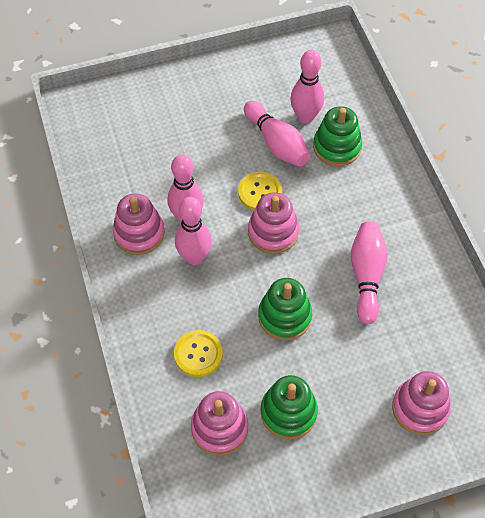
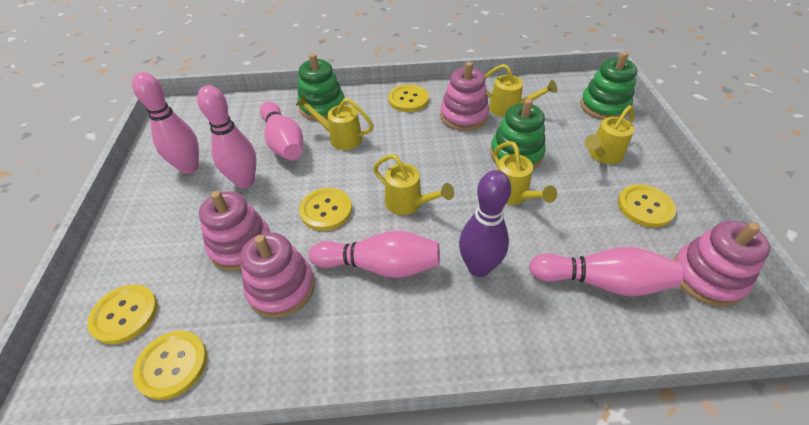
purple bowling pin: 0 -> 1
yellow button: 2 -> 5
yellow watering can: 0 -> 5

